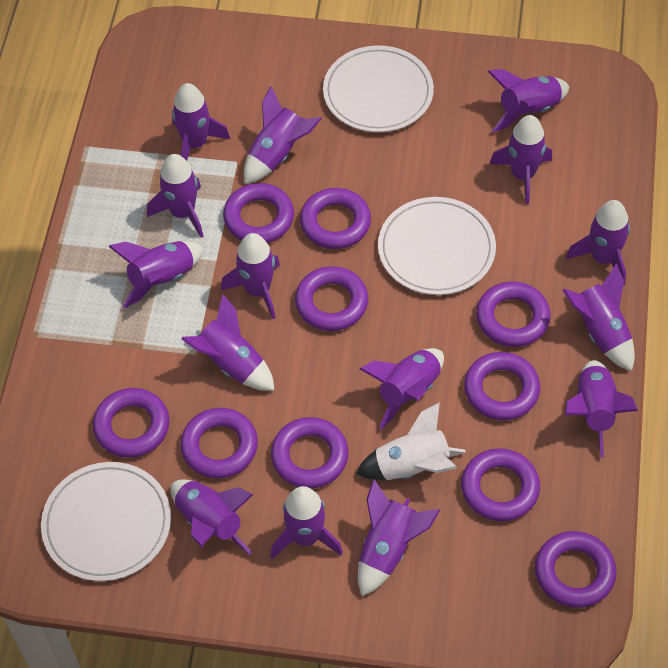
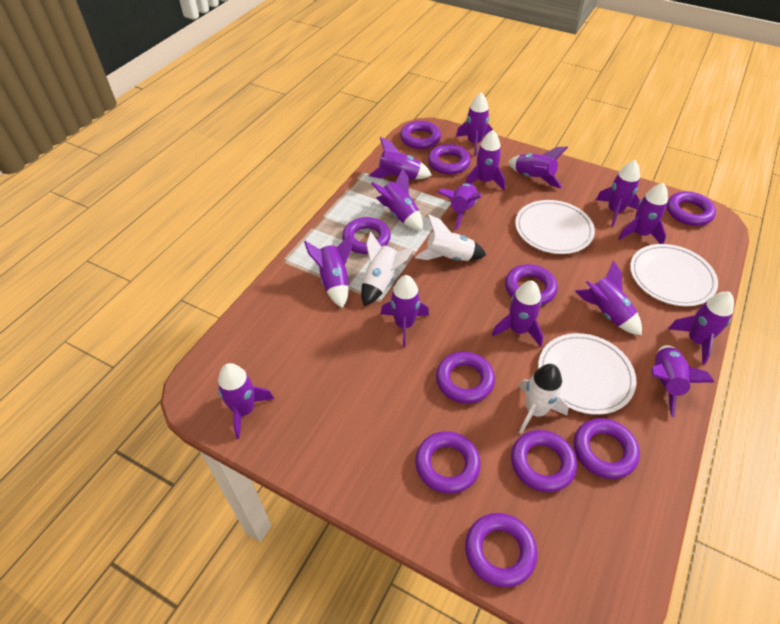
white rocket: 1 -> 3

